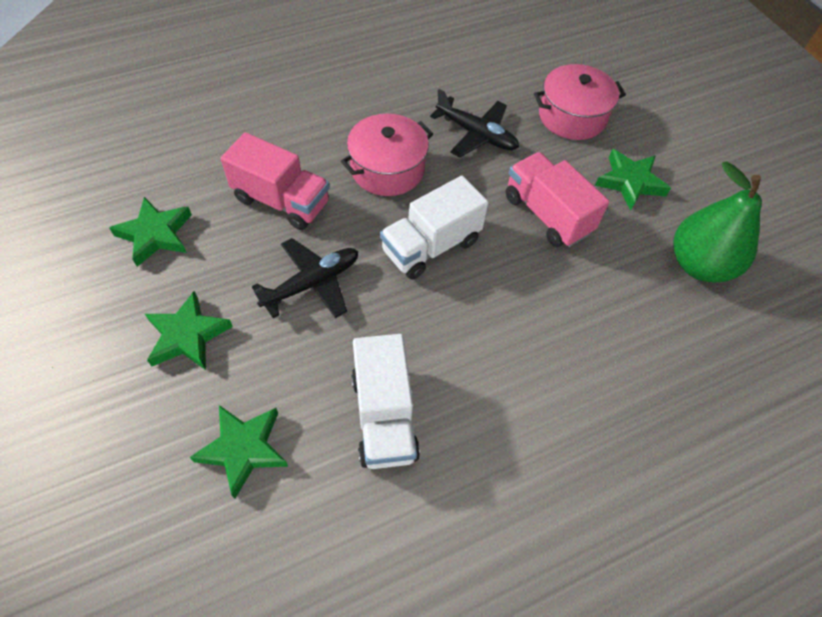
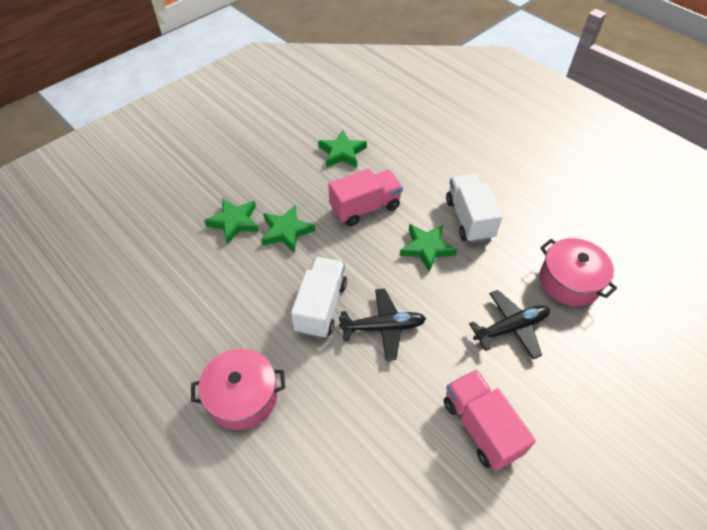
green pear: 1 -> 0

